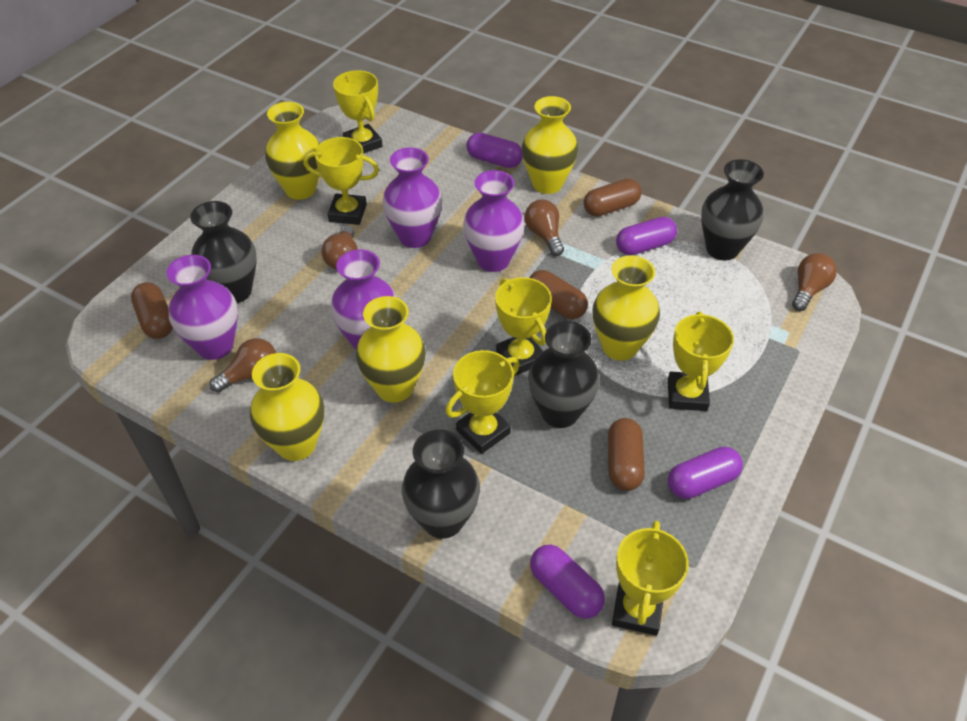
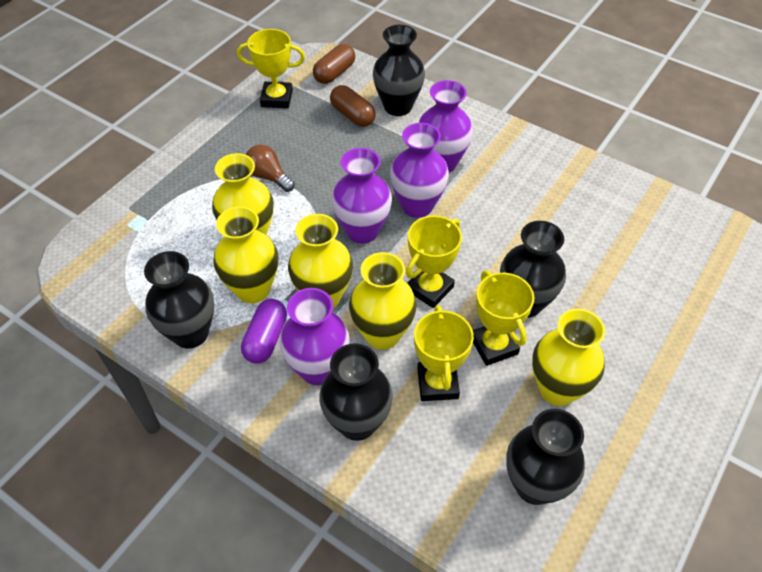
black vase: 4 -> 5
brown capsule: 4 -> 2
brown light bulb: 4 -> 1
purple capsule: 4 -> 1
yellow trophy: 6 -> 4

